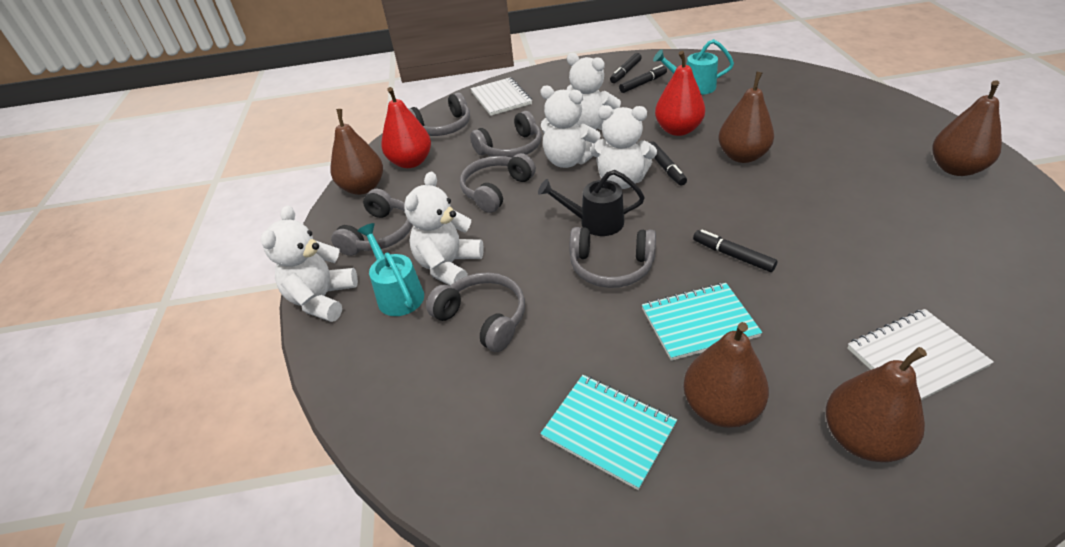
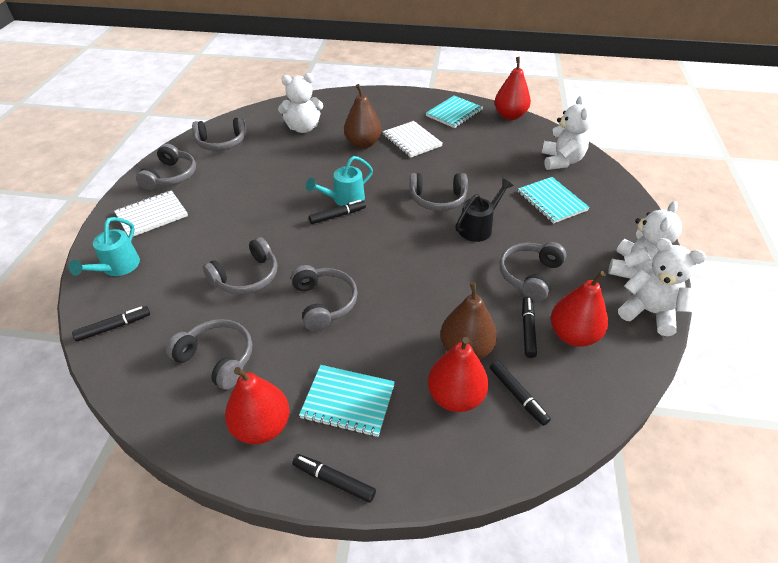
black marker: 4 -> 5
brown pear: 5 -> 2
grey headphones: 6 -> 7
red pear: 2 -> 4
turquoise notebook: 2 -> 3
white teddy bear: 5 -> 4

